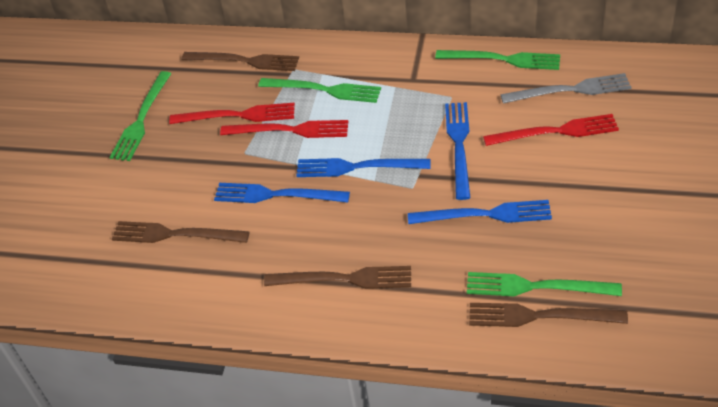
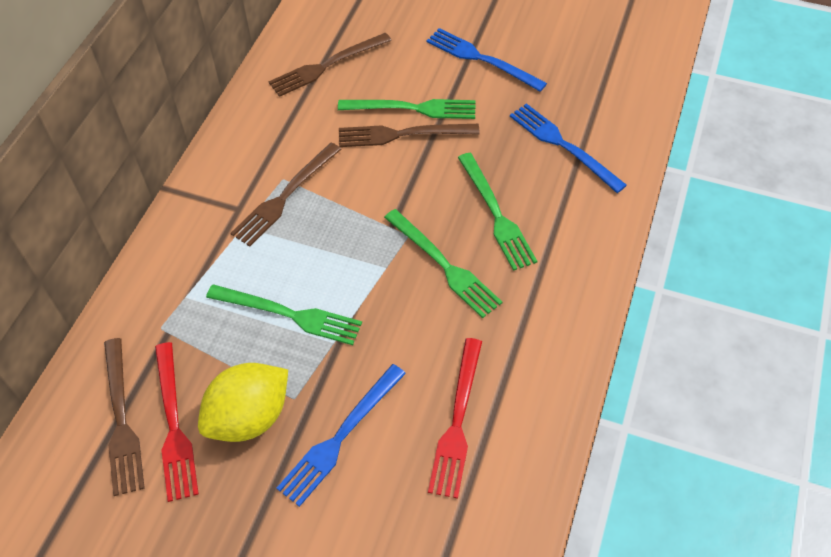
blue fork: 4 -> 3
grey fork: 1 -> 0
red fork: 3 -> 2
yellow lemon: 0 -> 1

